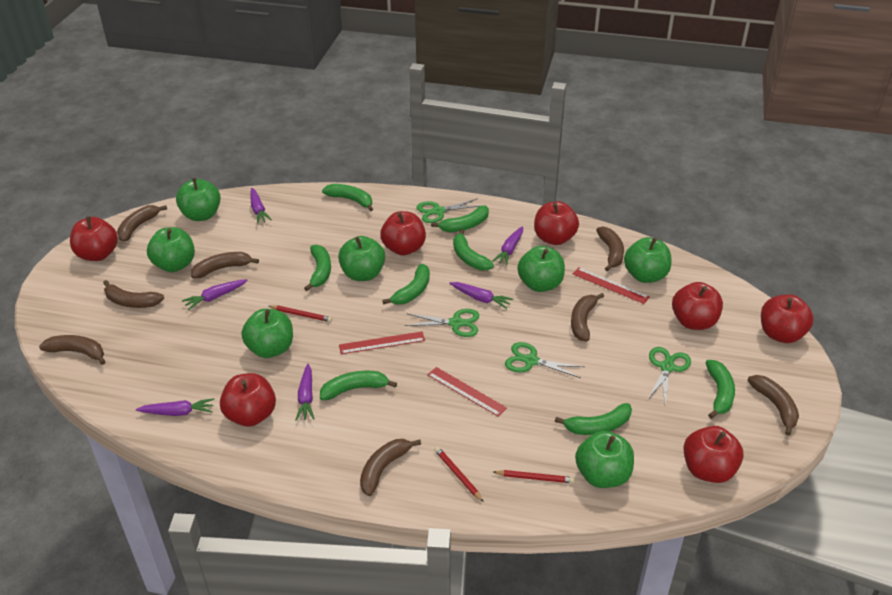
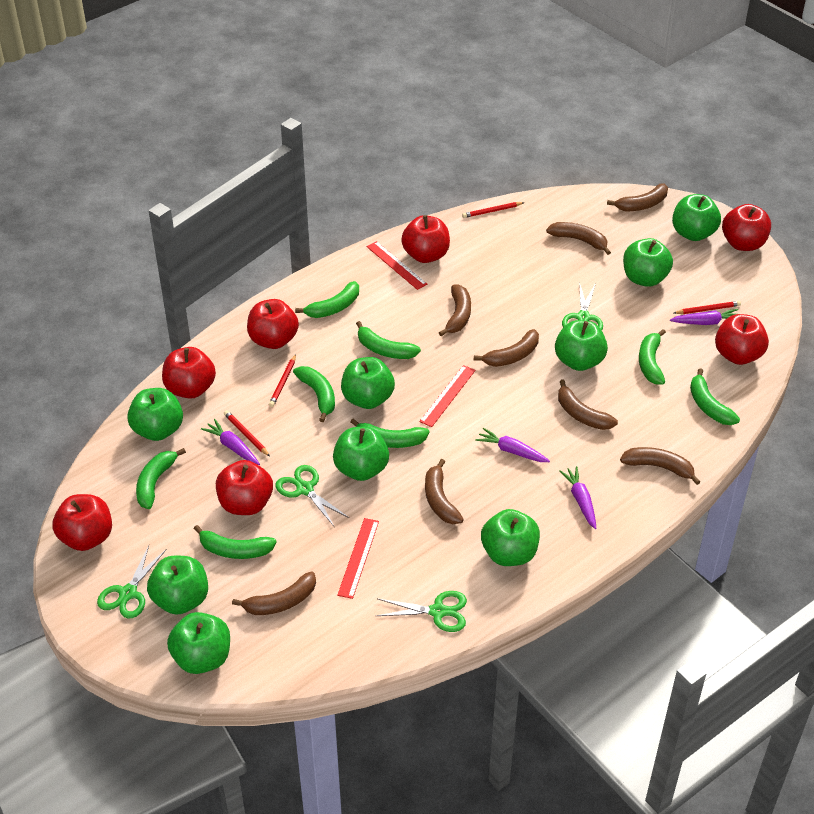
green apple: 7 -> 9
purple carrot: 6 -> 4
red pencil: 3 -> 4

